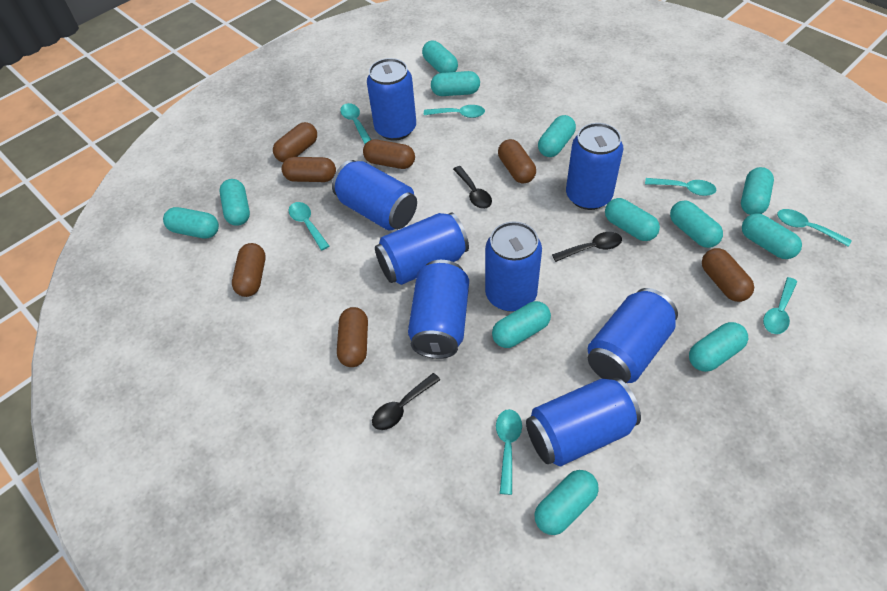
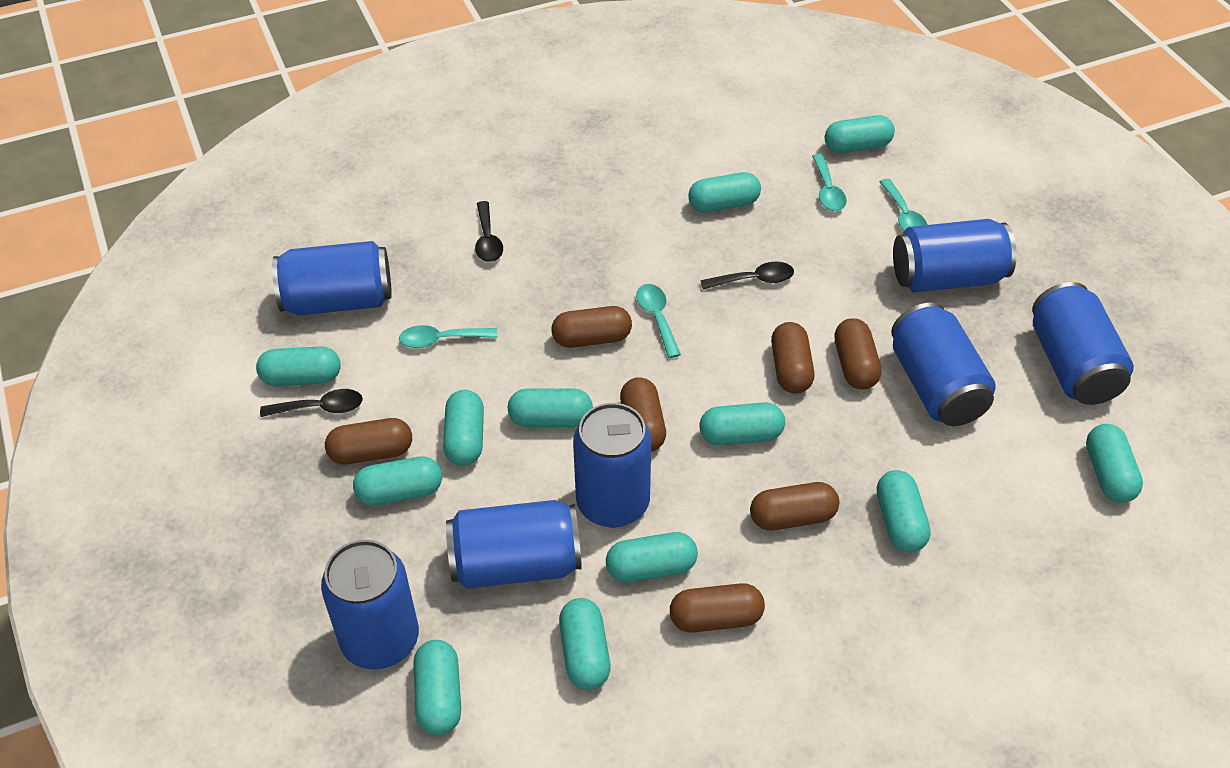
blue can: 8 -> 7
turquoise spoon: 7 -> 4

